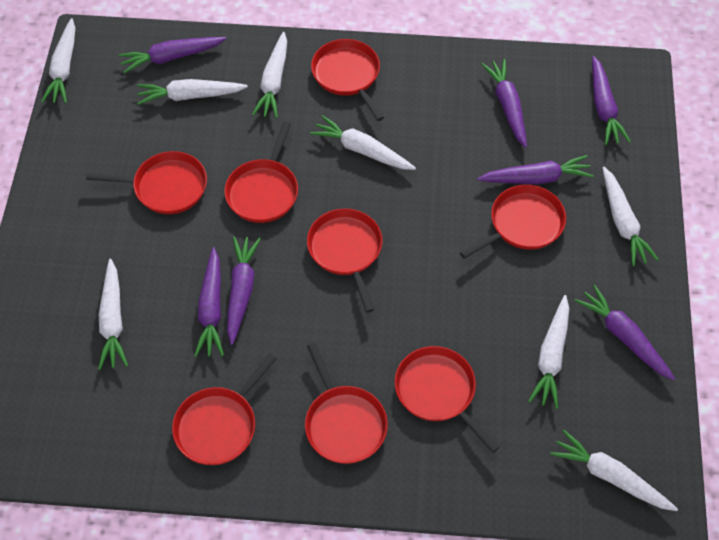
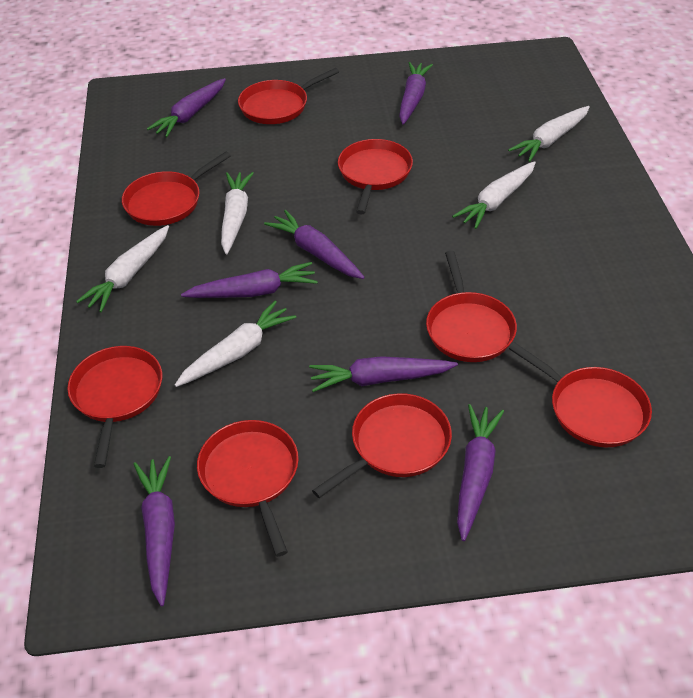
white carrot: 8 -> 5

